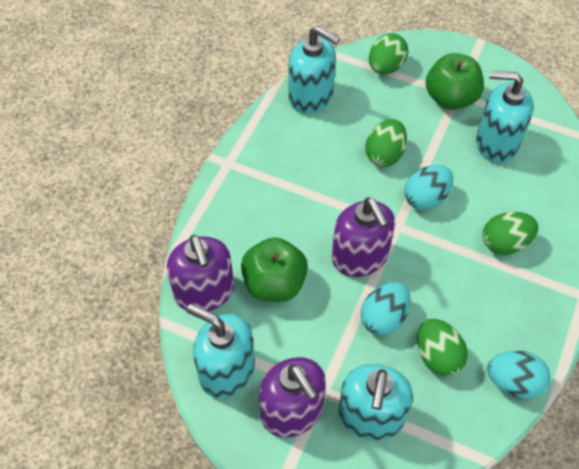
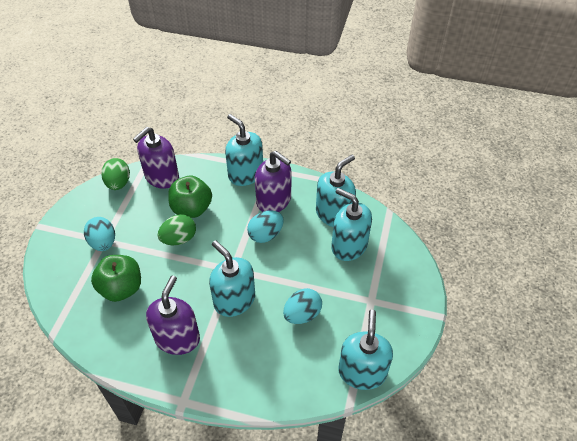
green egg: 4 -> 2
turquoise soap dispenser: 4 -> 5

